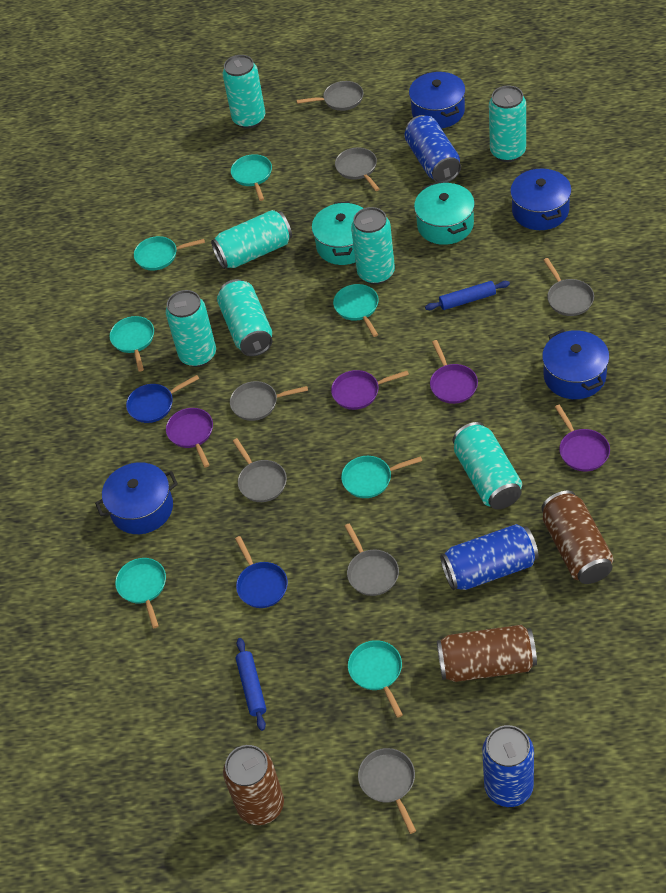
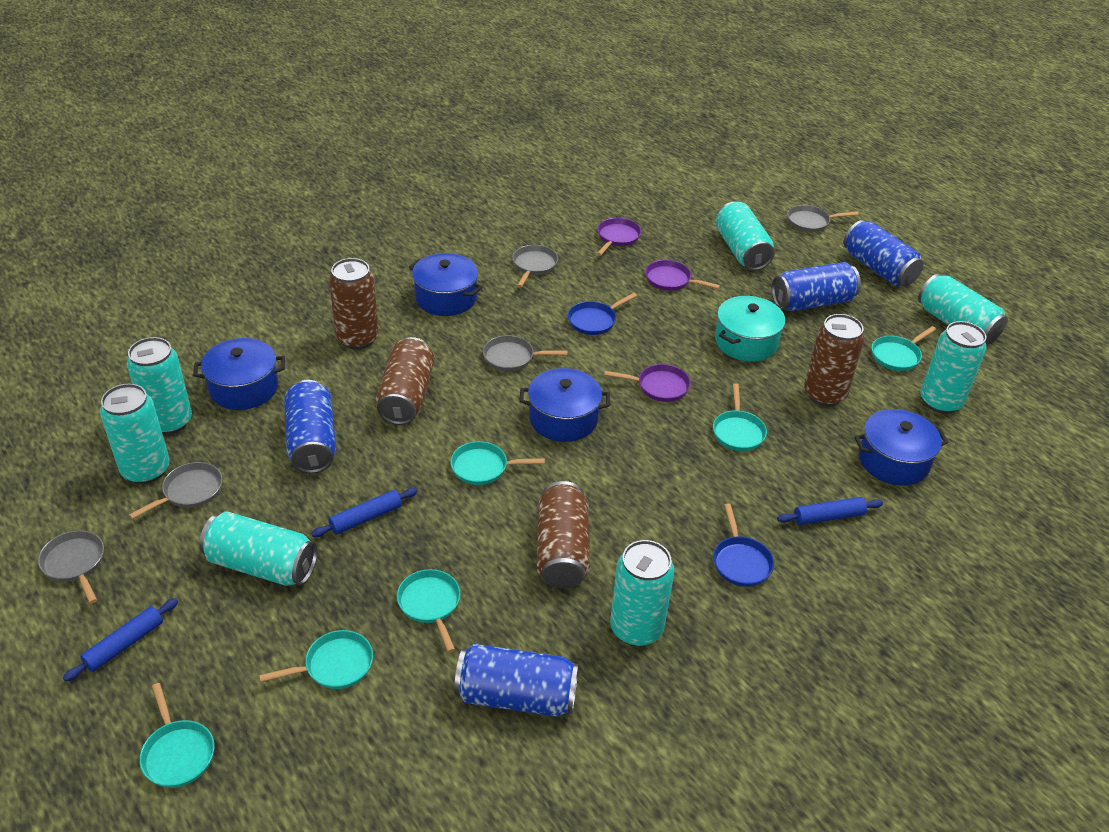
blue can: 3 -> 4
blue rolling pin: 2 -> 3
brown can: 3 -> 4
grey pan: 7 -> 5
purple pan: 4 -> 3
turquoise pan: 7 -> 6
turquoise pot: 2 -> 1

